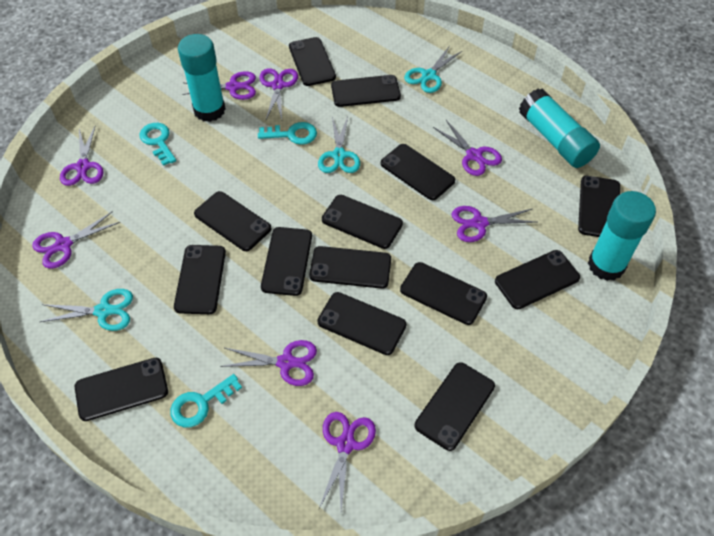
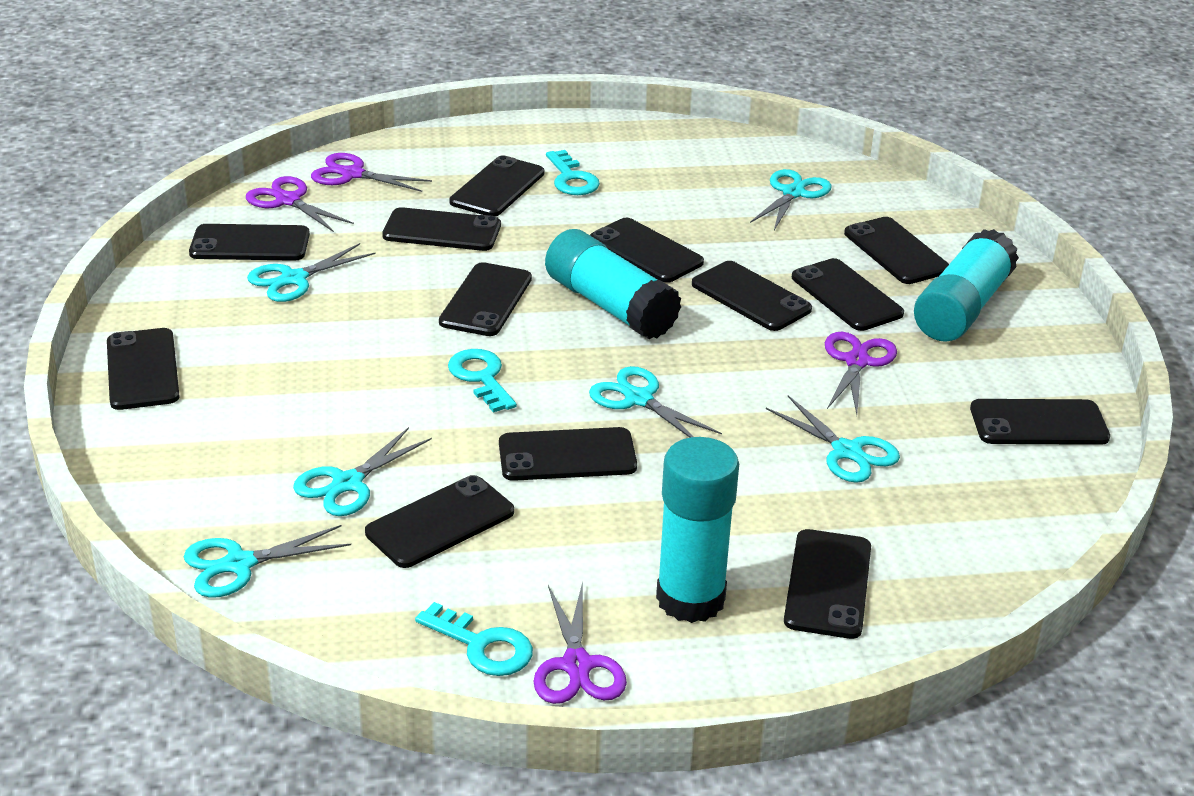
black phone: 14 -> 13
purple scissors: 8 -> 4
turquoise scissors: 3 -> 6

